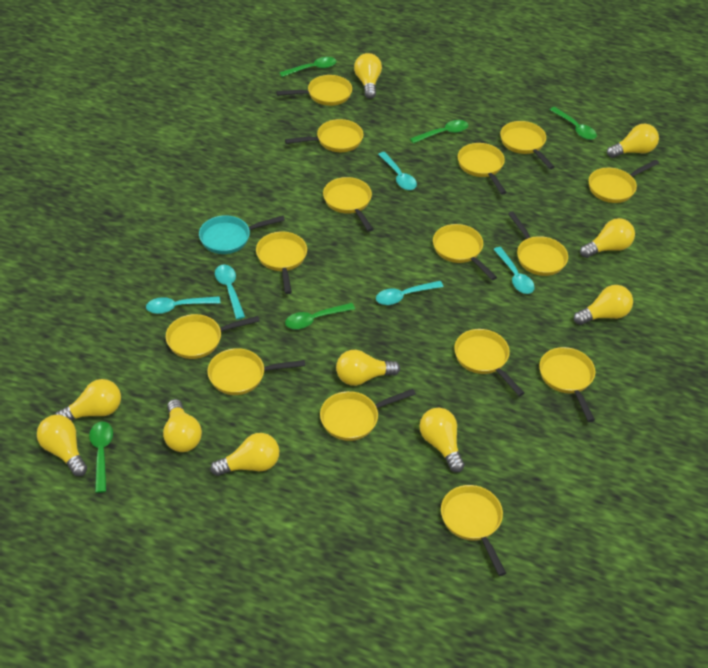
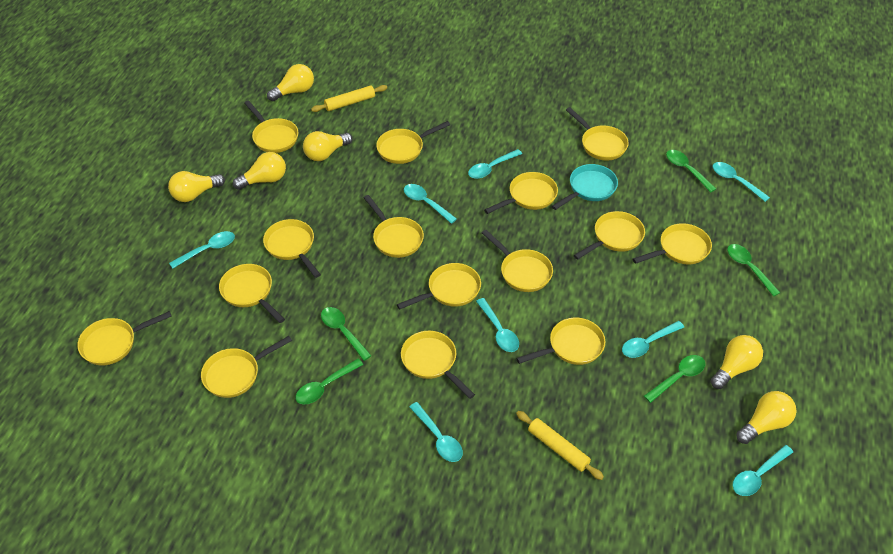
turquoise spoon: 5 -> 8
yellow light bulb: 10 -> 6
yellow rolling pin: 0 -> 2

